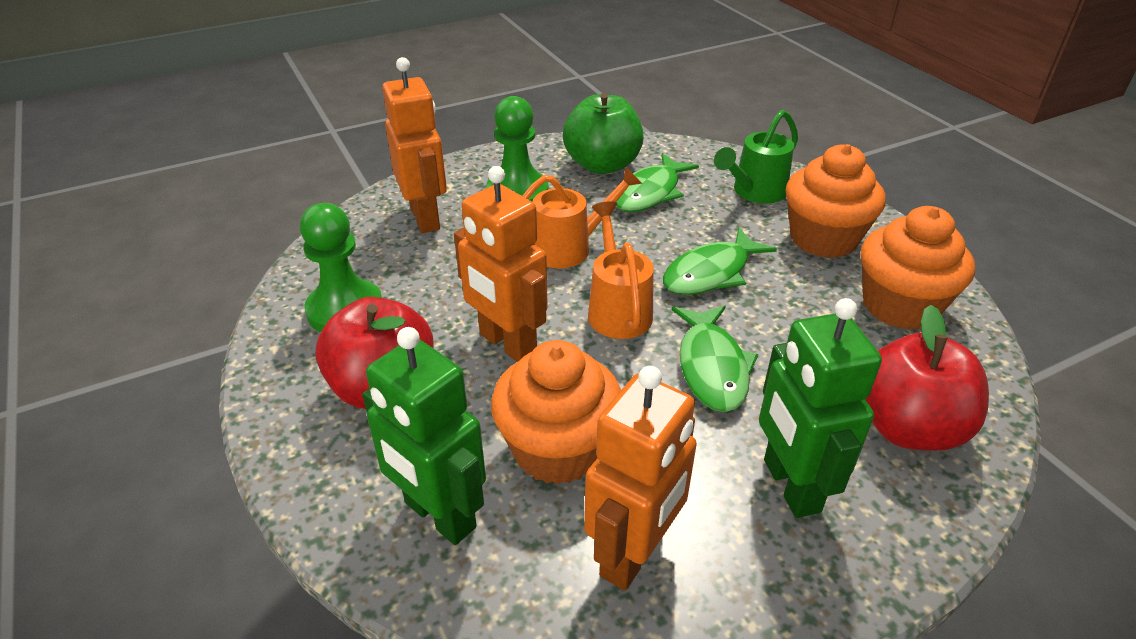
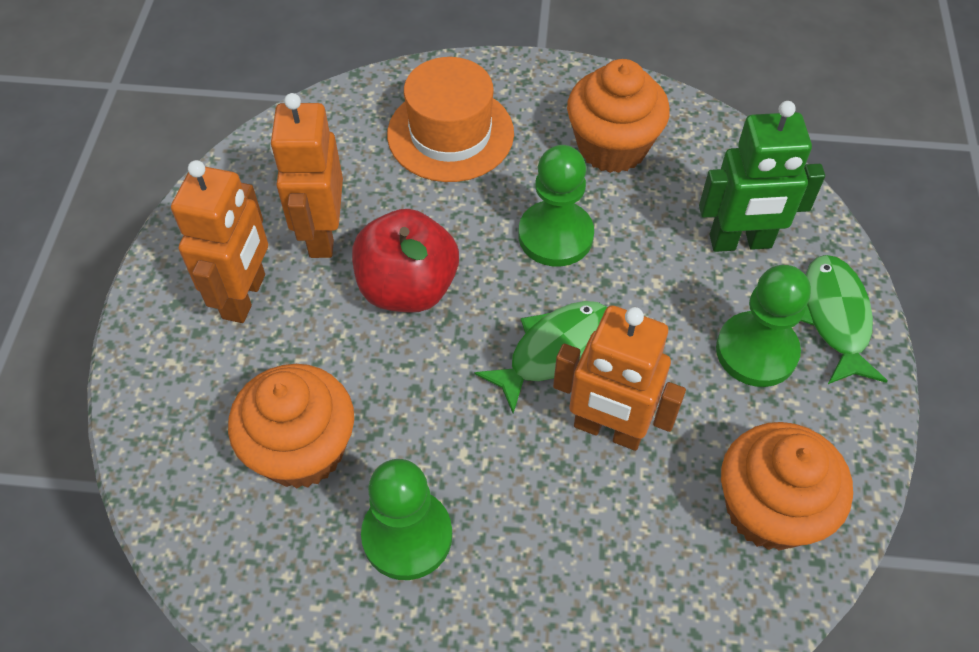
green apple: 1 -> 0
green fish: 3 -> 2
green pawn: 2 -> 3
green robot: 2 -> 1
green watering can: 1 -> 0
orange hat: 0 -> 1
orange watering can: 2 -> 0
red apple: 2 -> 1

